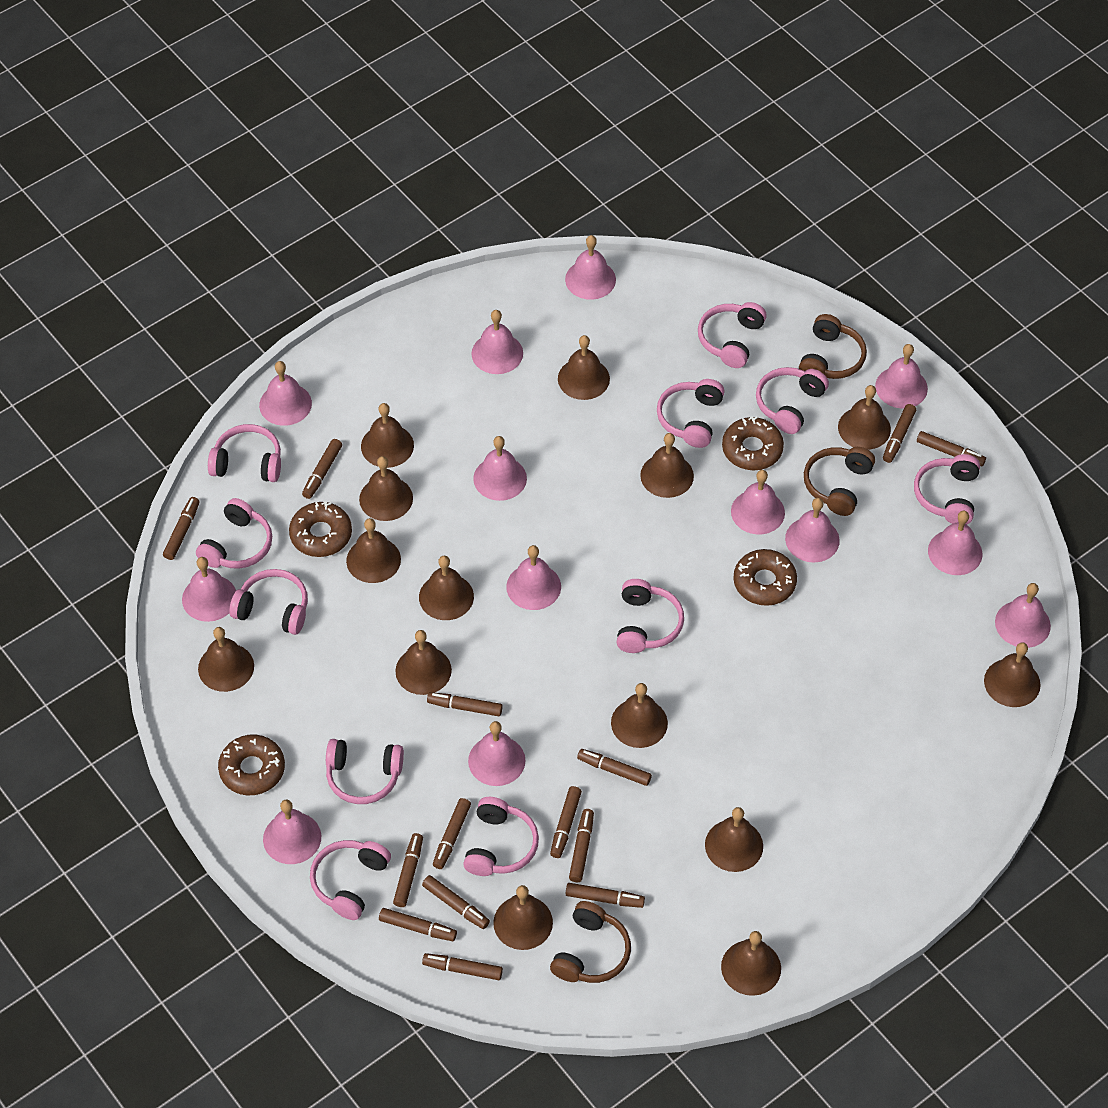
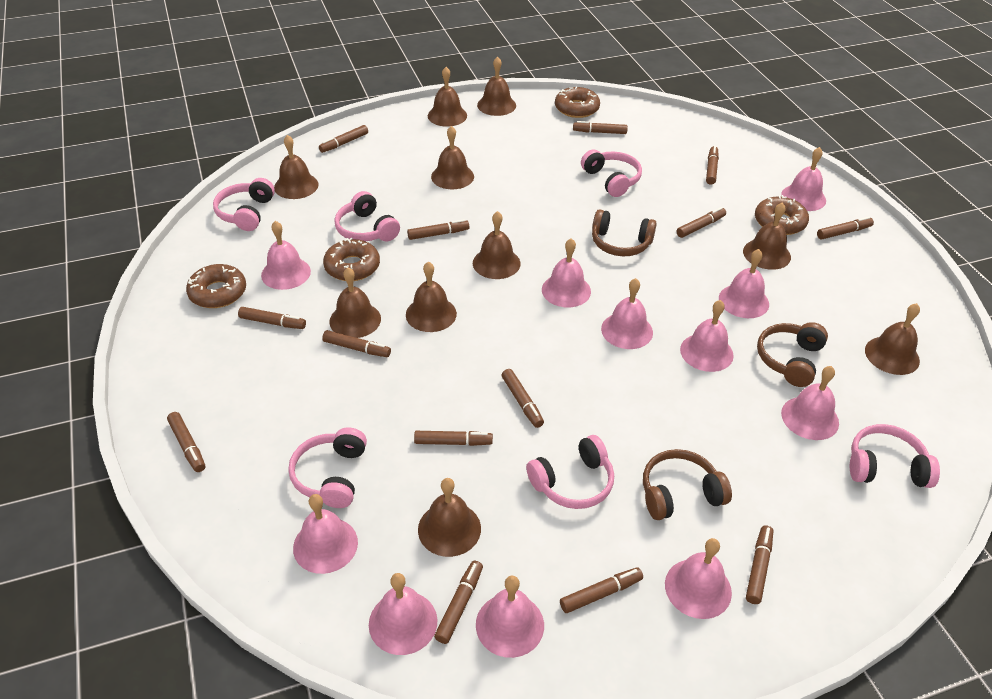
brown bell: 14 -> 10
pink bell: 13 -> 11
pink headphones: 11 -> 6

